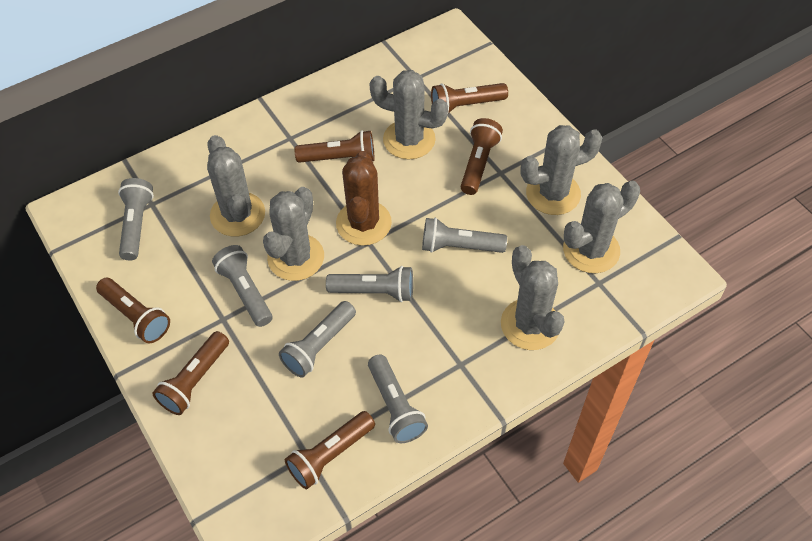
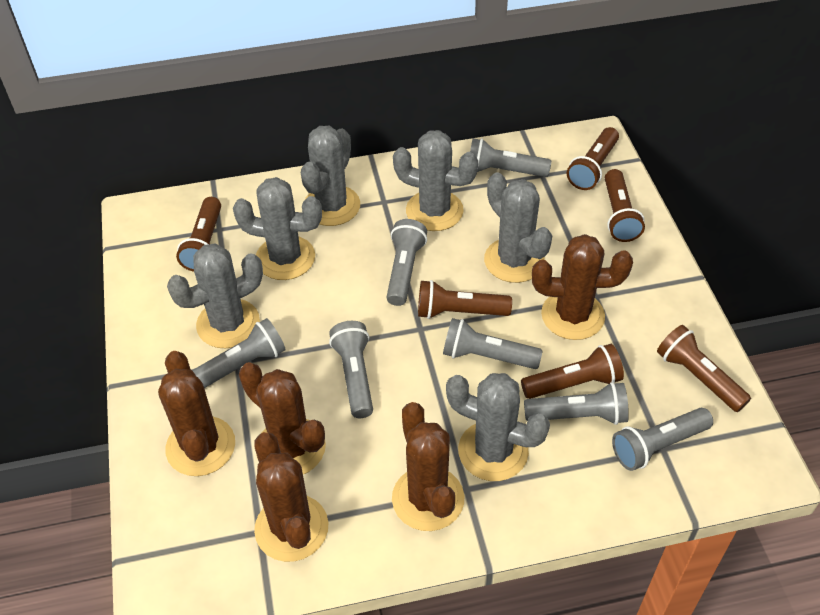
brown cactus: 1 -> 5
grey flashlight: 6 -> 7

